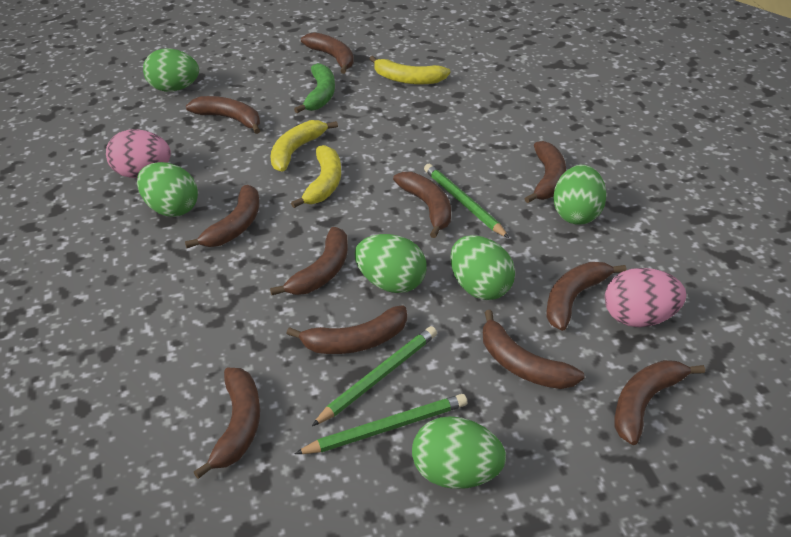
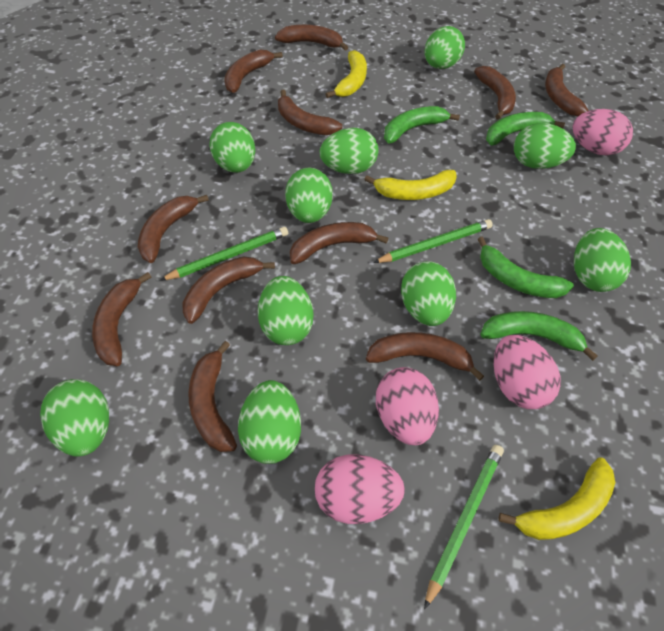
green banana: 1 -> 4
green egg: 6 -> 10
pink egg: 2 -> 4

